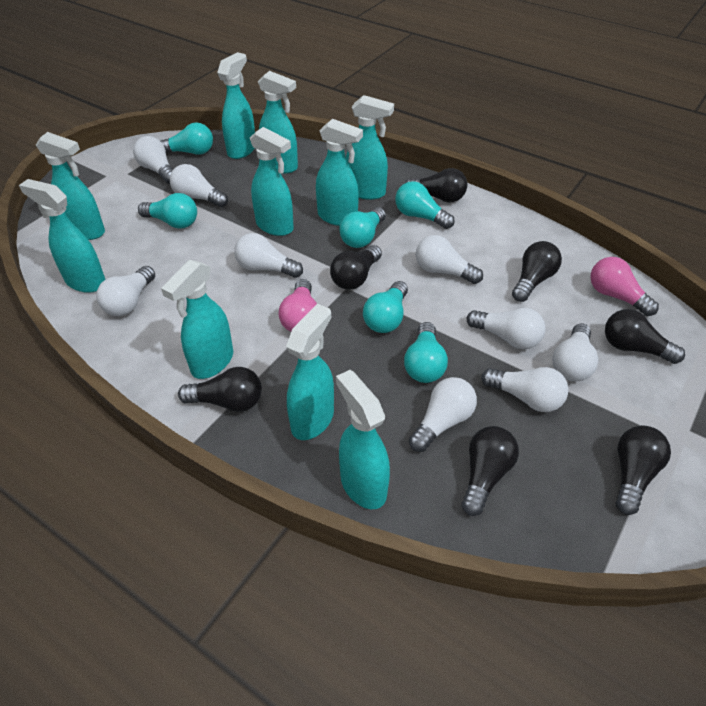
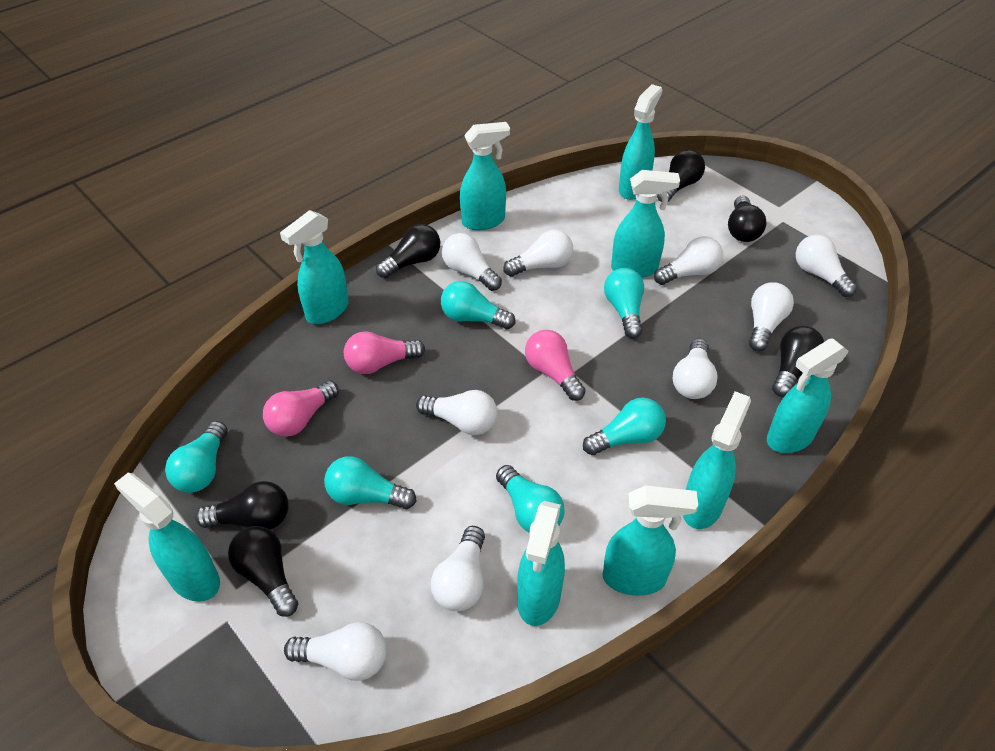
black light bulb: 7 -> 6
pink light bulb: 2 -> 3
turquoise spray bottle: 10 -> 9

